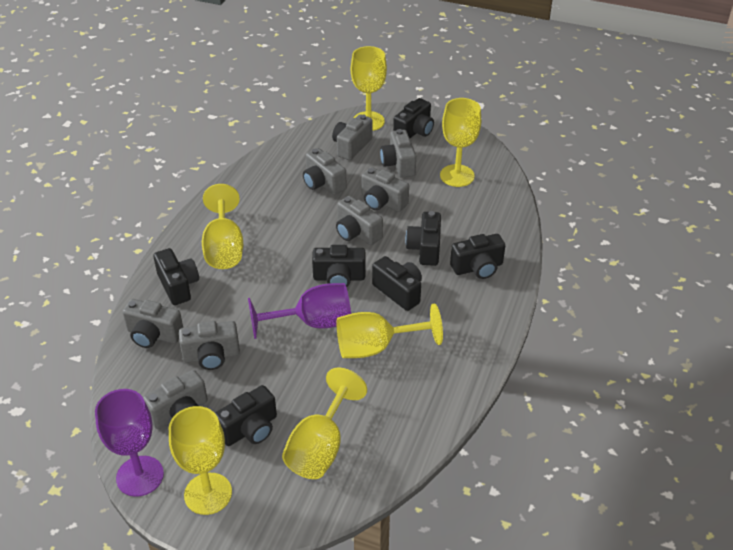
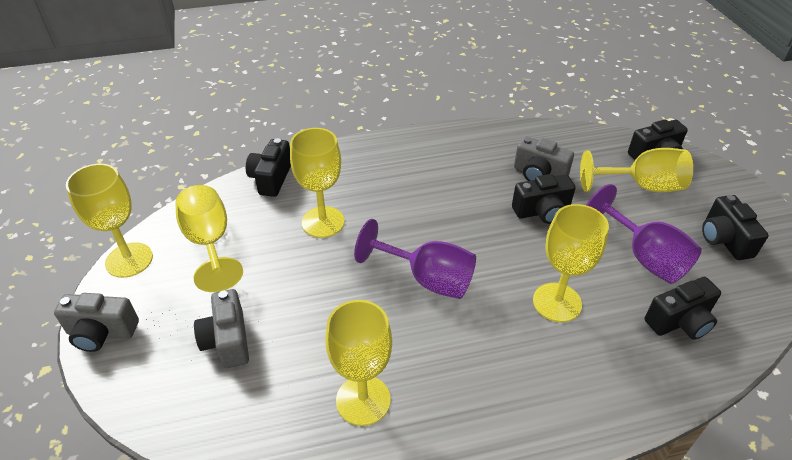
black camera: 7 -> 5
grey camera: 8 -> 3

